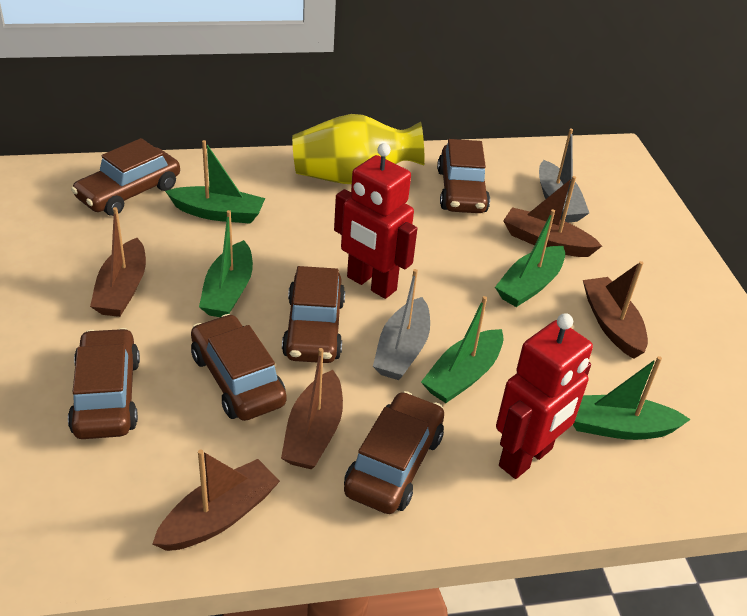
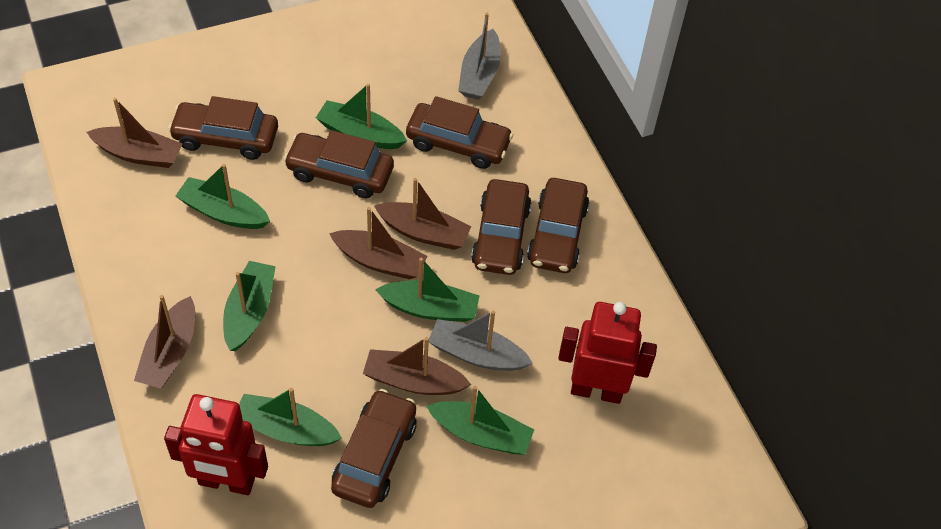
green boat: 5 -> 6
yellow vase: 1 -> 0

